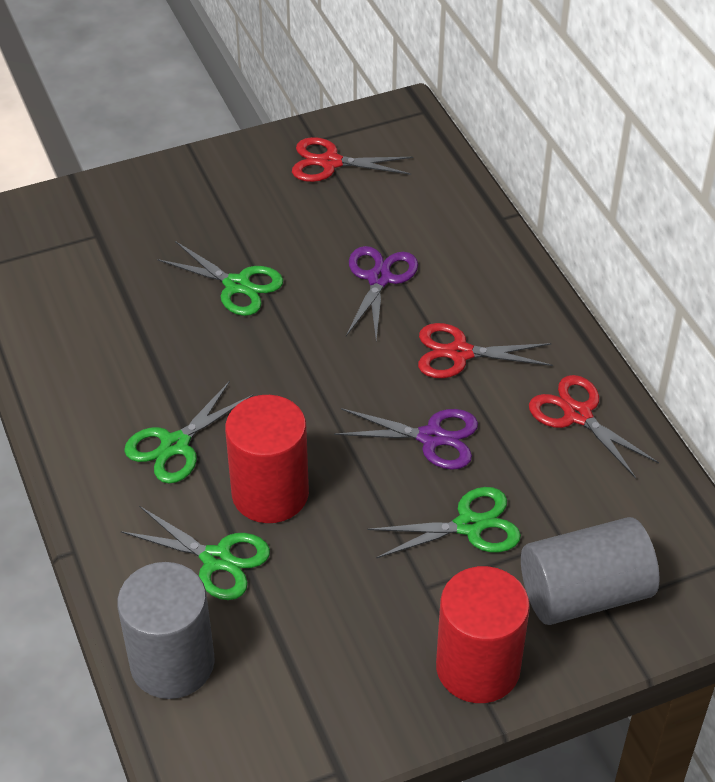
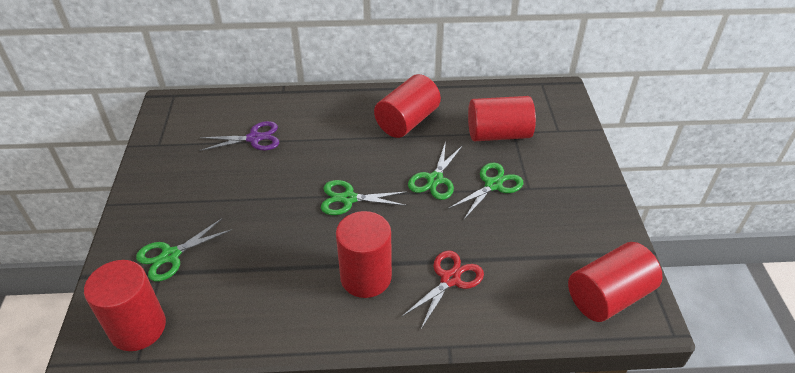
grey cylinder: 2 -> 0
purple scissors: 2 -> 1
red cylinder: 2 -> 5
red scissors: 3 -> 1

